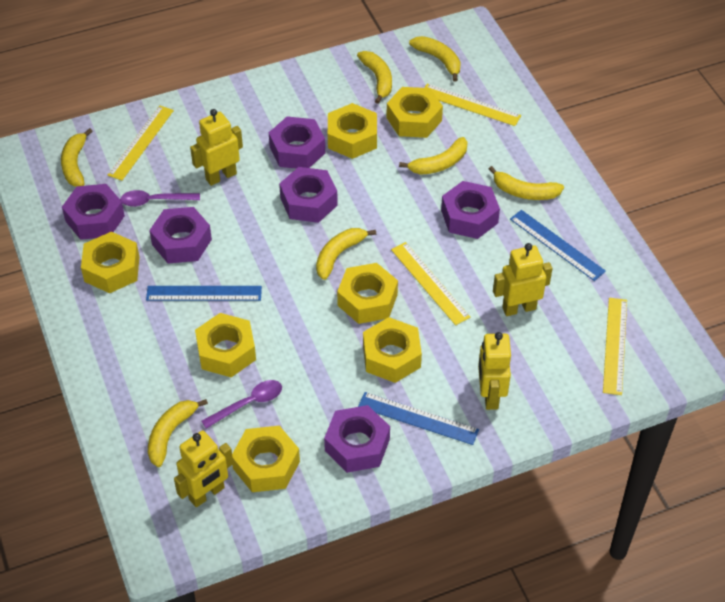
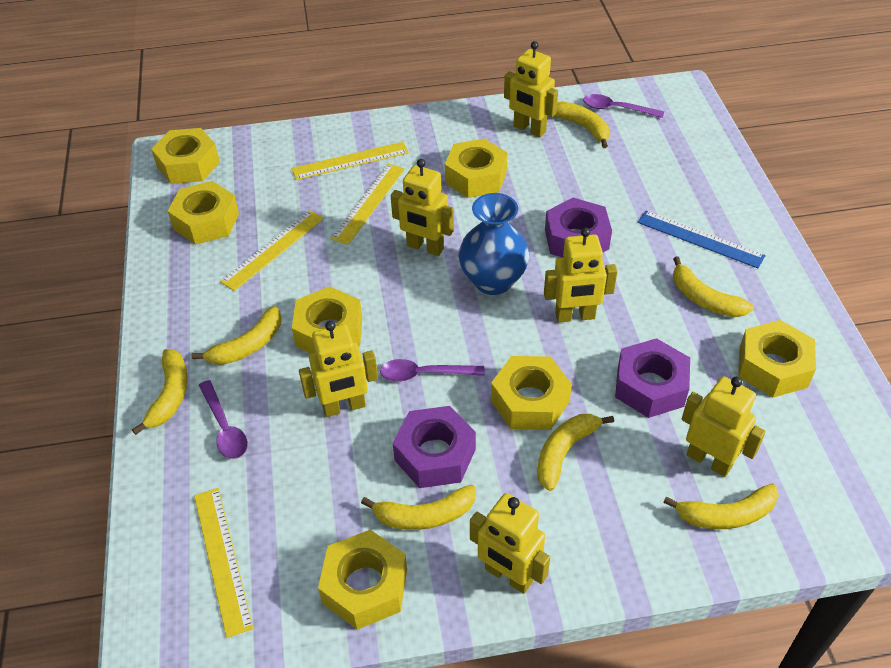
blue ruler: 3 -> 1
blue vase: 0 -> 1
purple nut: 6 -> 3
purple spoon: 2 -> 3
yellow robot: 4 -> 6

